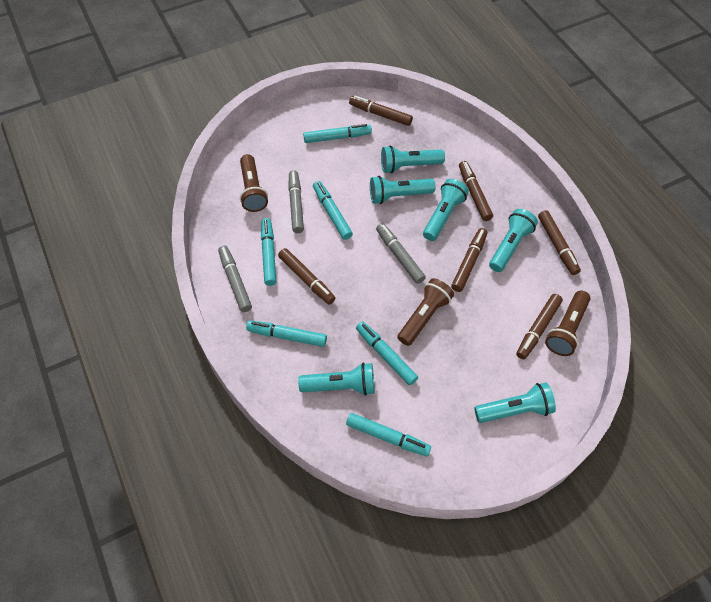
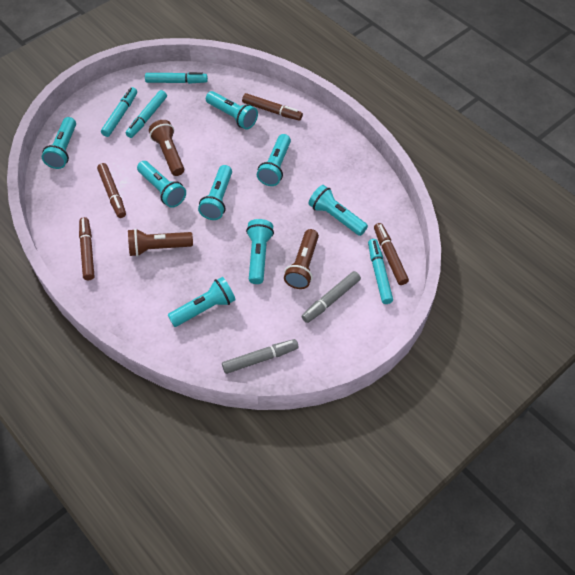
brown marker: 6 -> 4
grey marker: 3 -> 2
turquoise flashlight: 6 -> 8
turquoise marker: 6 -> 4

